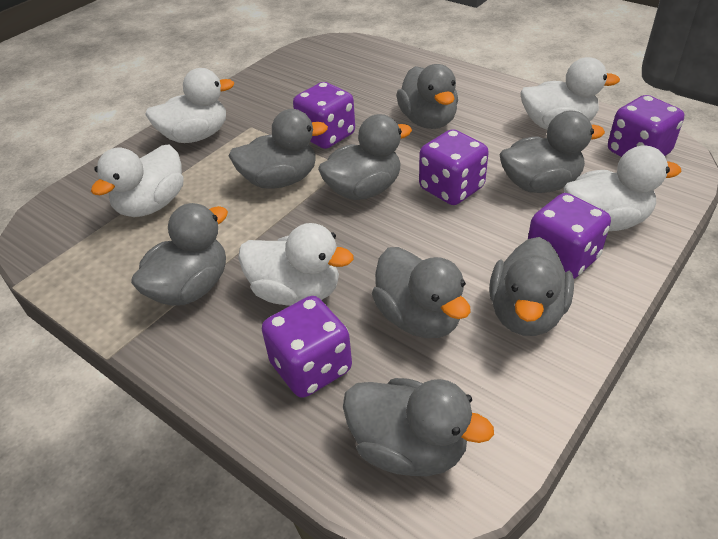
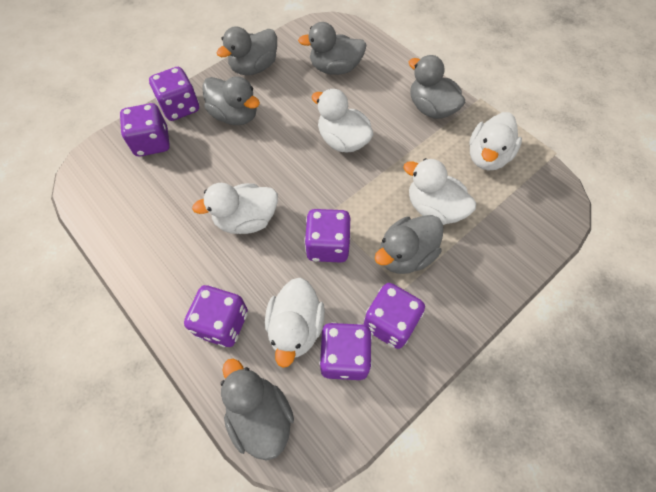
grey duck: 8 -> 6
purple dice: 5 -> 6

